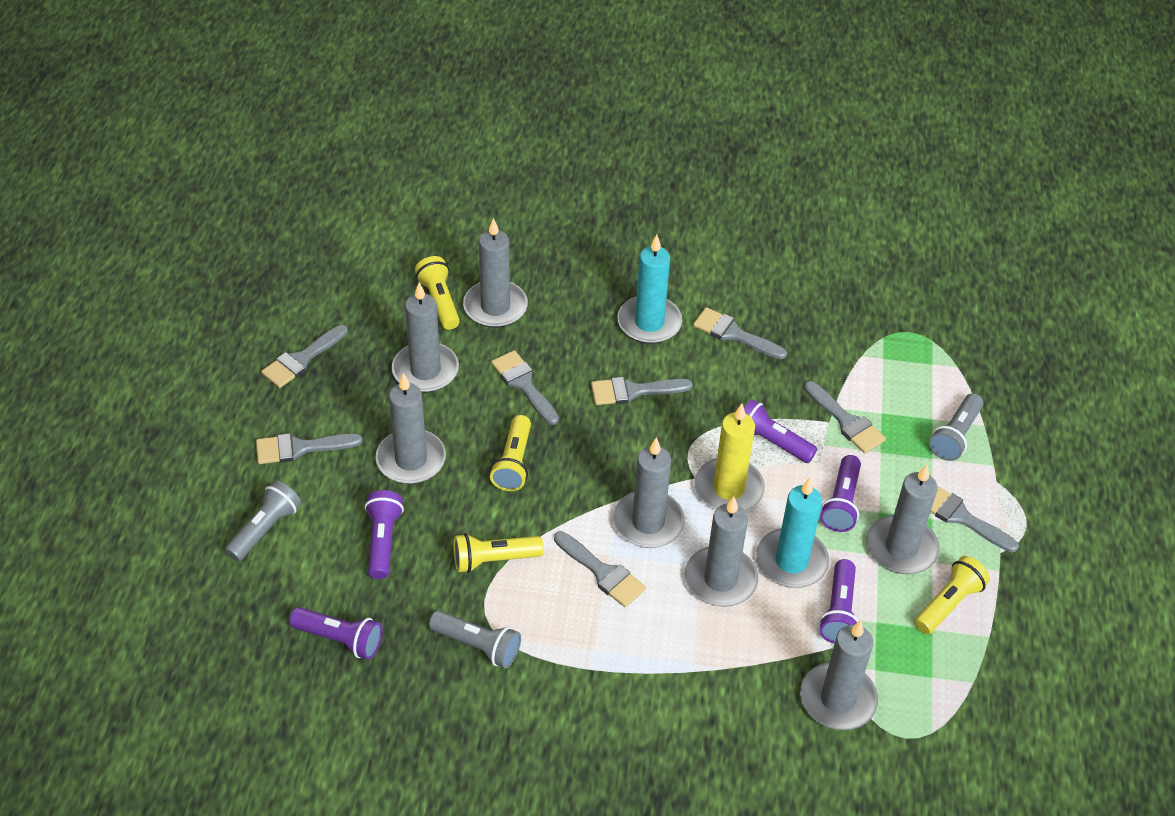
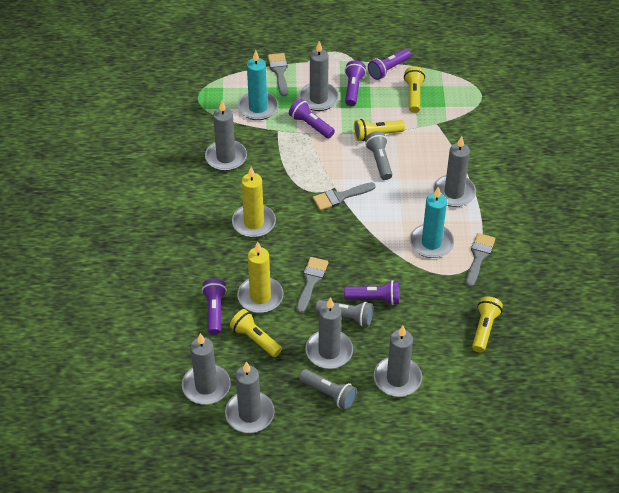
grey brush: 8 -> 4
yellow candle: 1 -> 2

